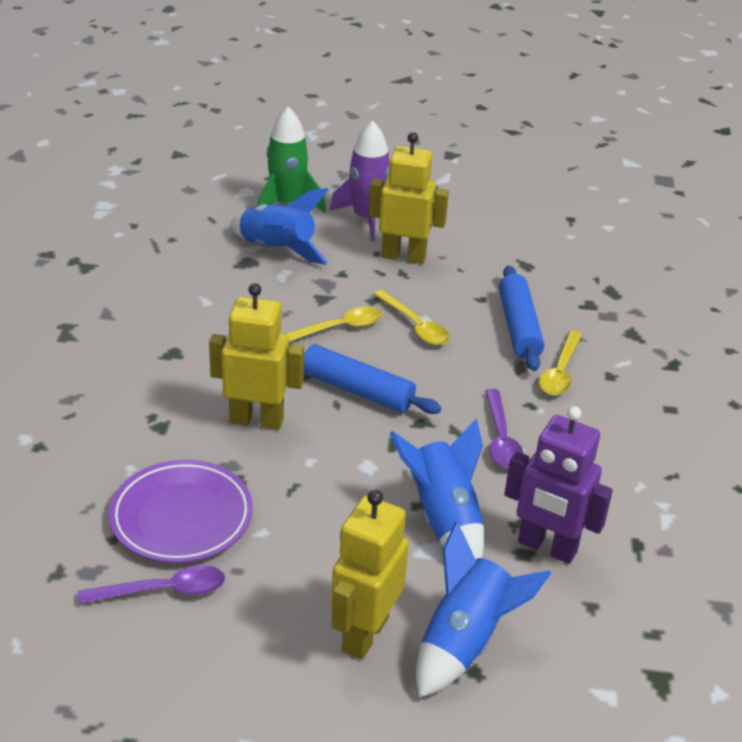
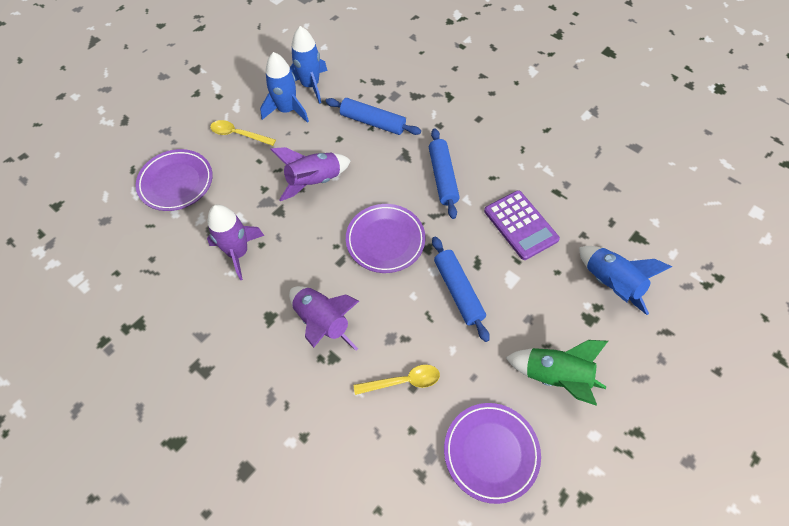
blue rolling pin: 2 -> 3
purple calculator: 0 -> 1
purple plate: 1 -> 3
purple robot: 1 -> 0
purple rocket: 1 -> 3
purple spoon: 2 -> 0
yellow robot: 3 -> 0
yellow spoon: 3 -> 2

